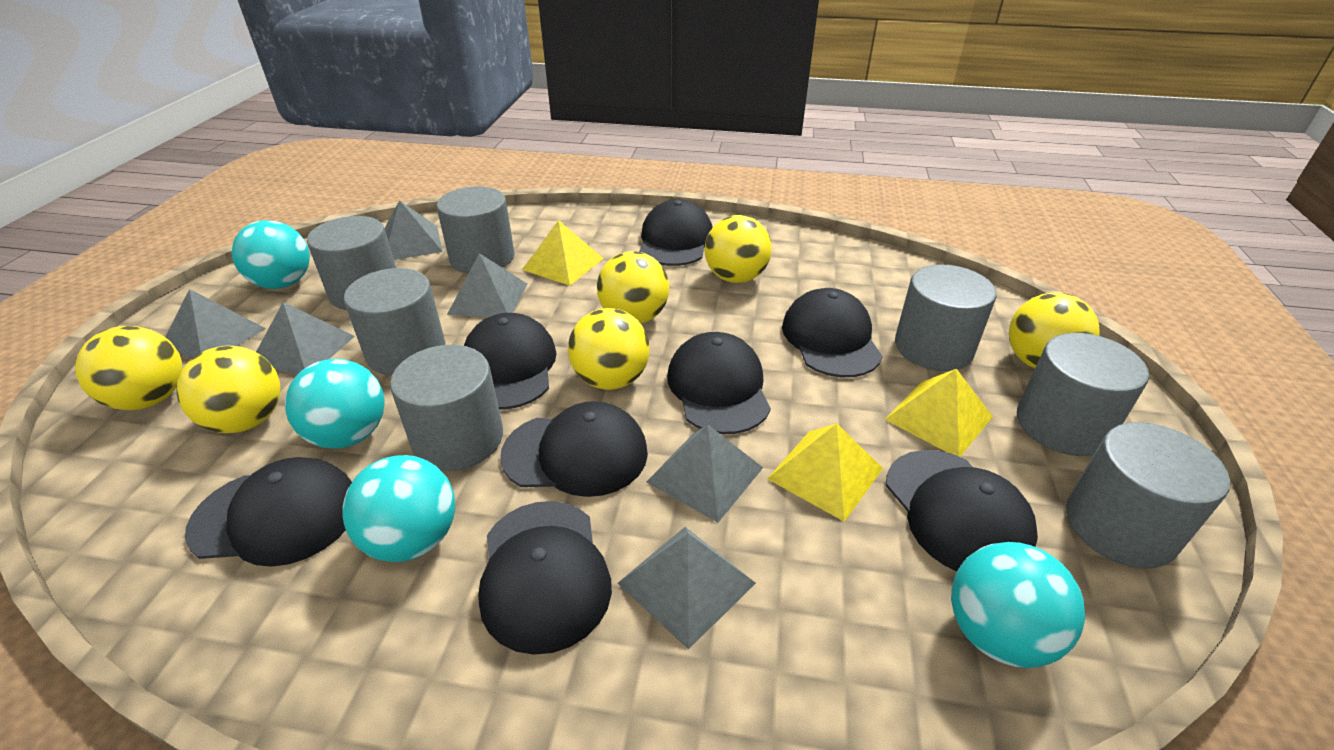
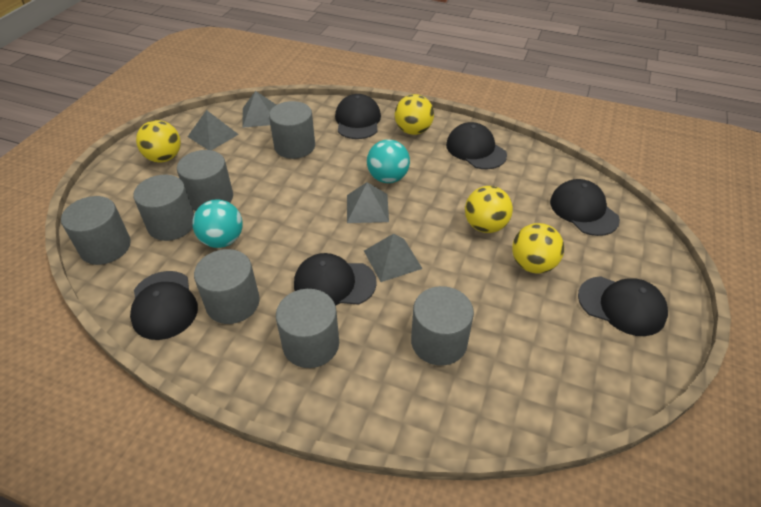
black cap: 8 -> 6
grey pyramid: 6 -> 4
turquoise ball: 4 -> 2
yellow ball: 6 -> 4
yellow pyramid: 3 -> 0

